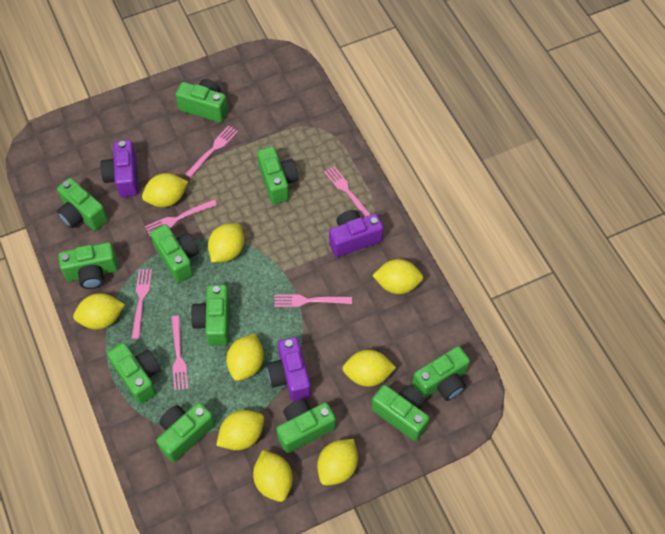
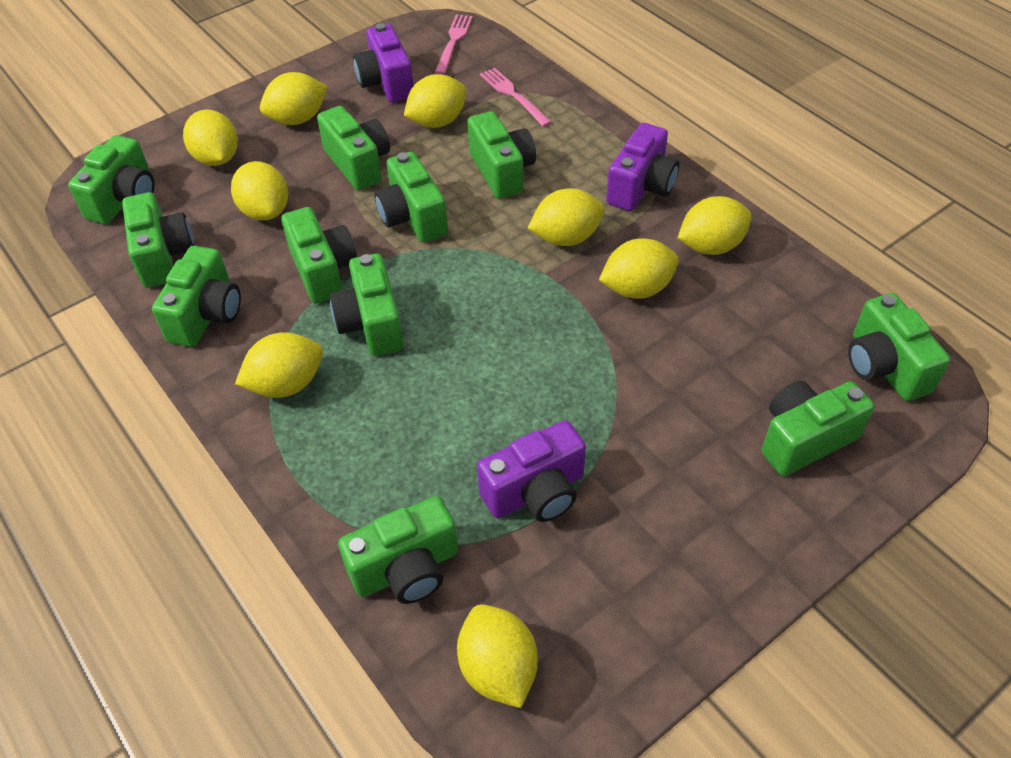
pink fork: 6 -> 2

